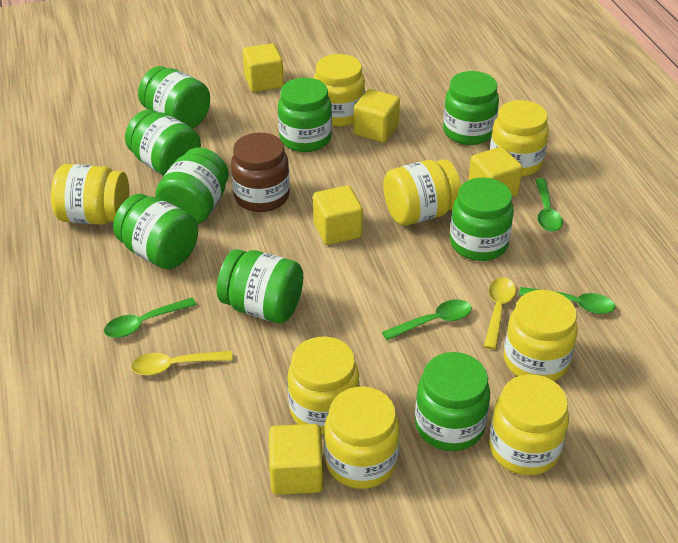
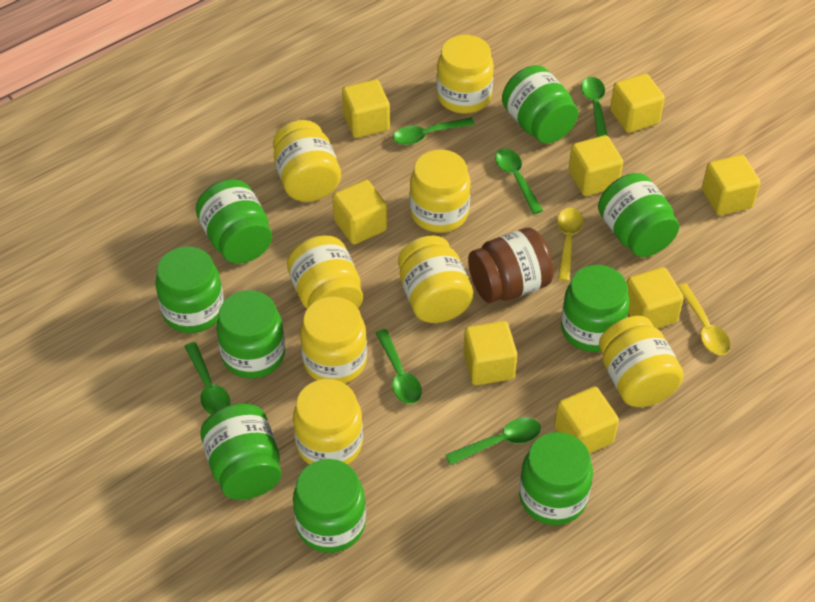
green spoon: 4 -> 6
yellow cube: 5 -> 8

